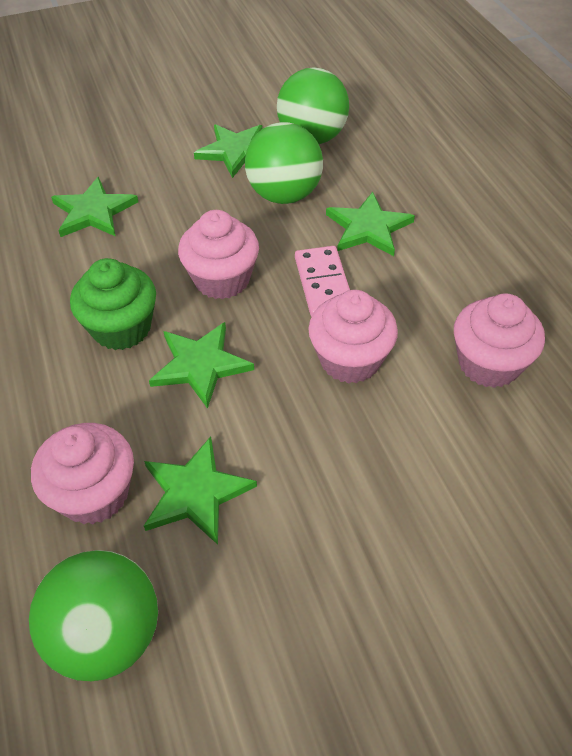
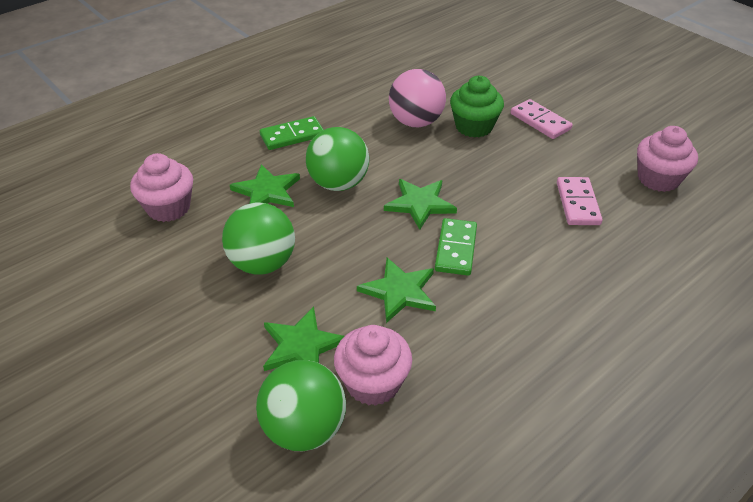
green domino: 0 -> 2
green star: 5 -> 4
pink ball: 0 -> 1
pink cupcake: 4 -> 3
pink domino: 1 -> 2

